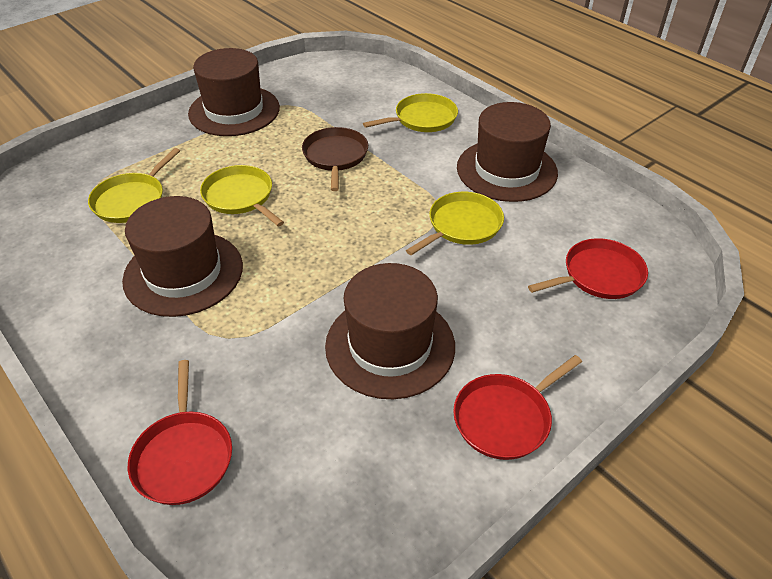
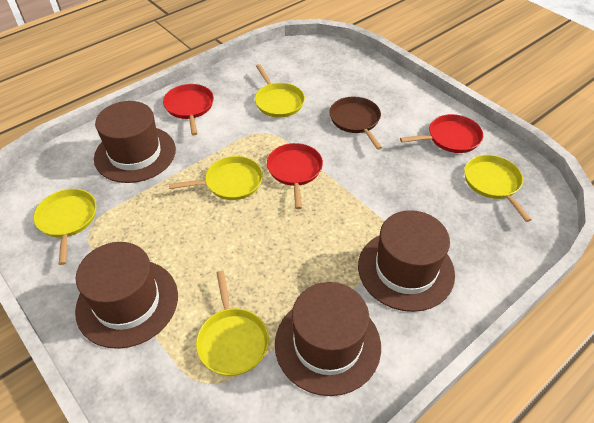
yellow pan: 4 -> 5

